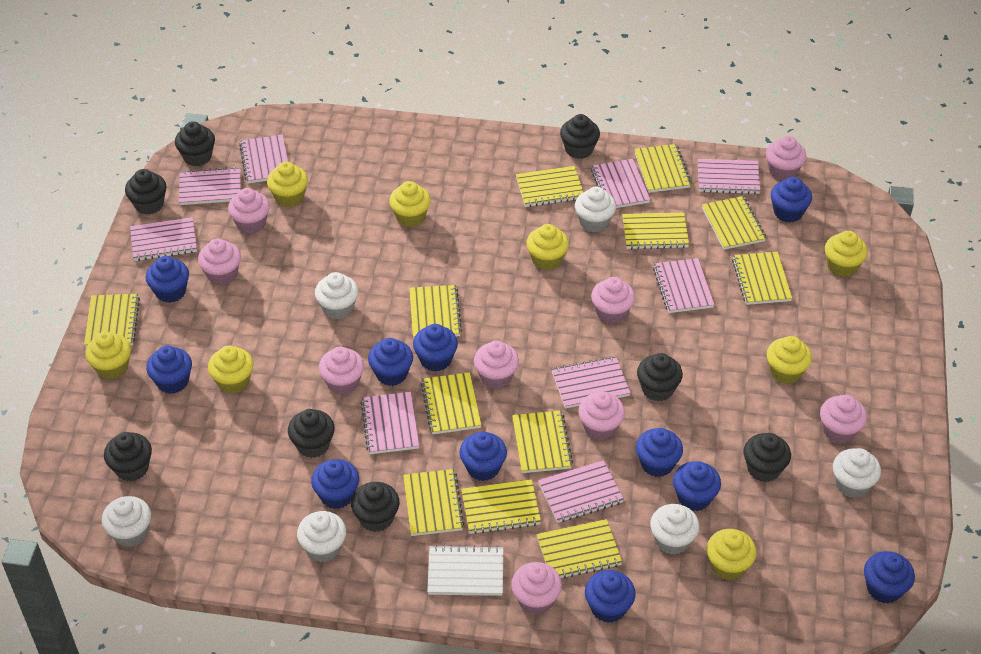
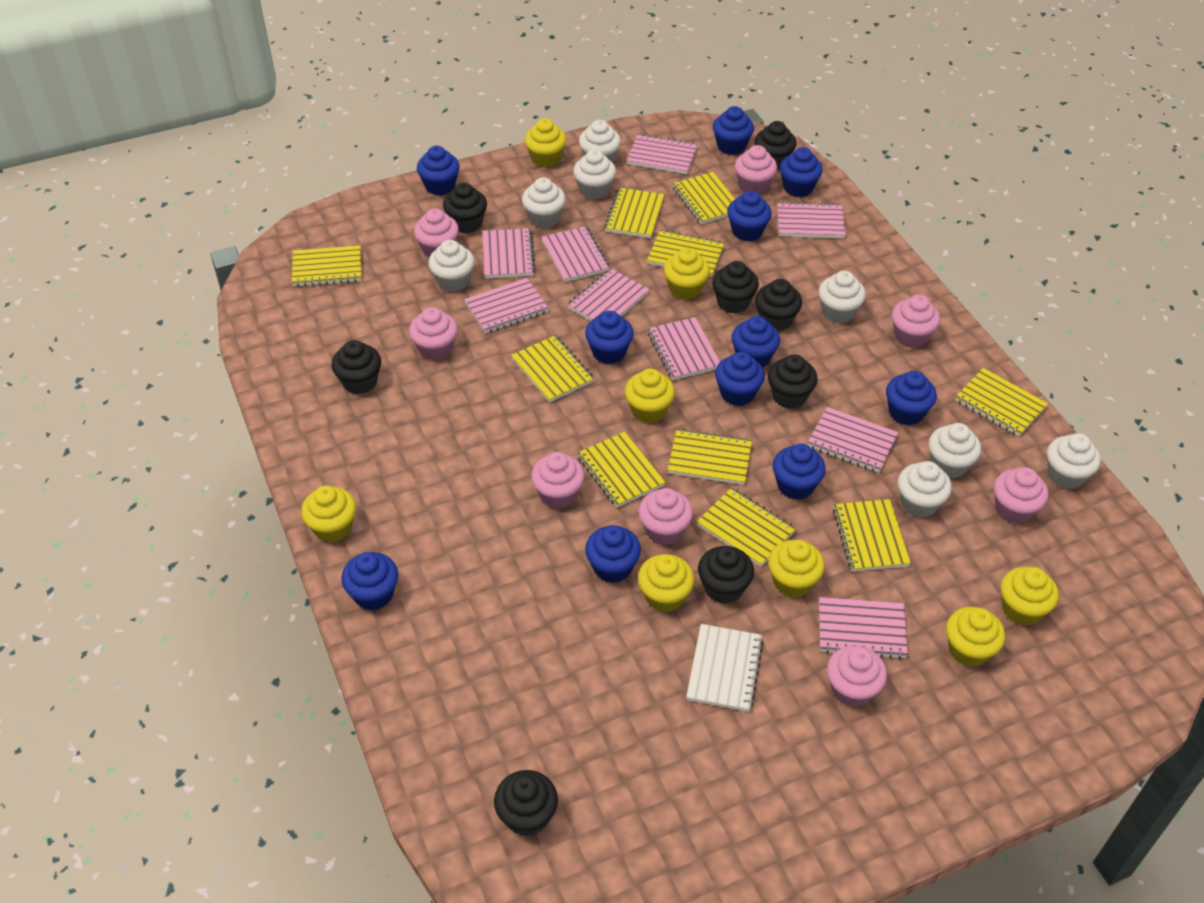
pink cupcake: 9 -> 8
white cupcake: 6 -> 8
yellow notebook: 12 -> 10

